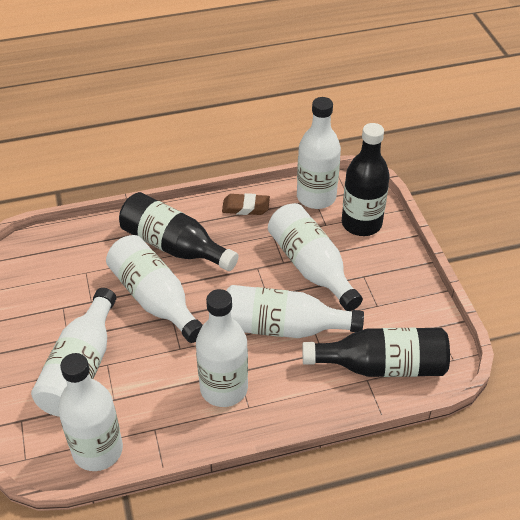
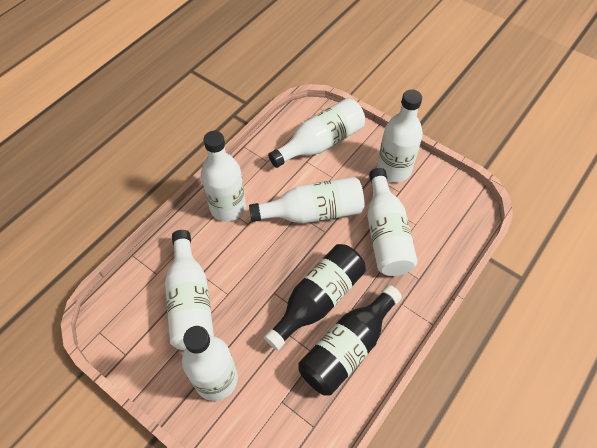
black bottle: 3 -> 2
brown eraser: 1 -> 0

